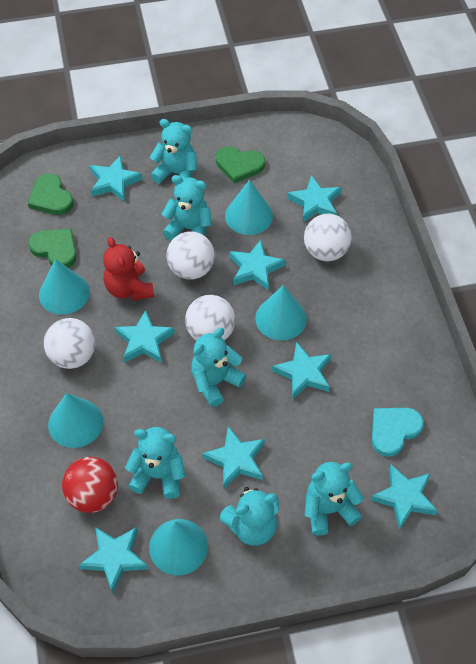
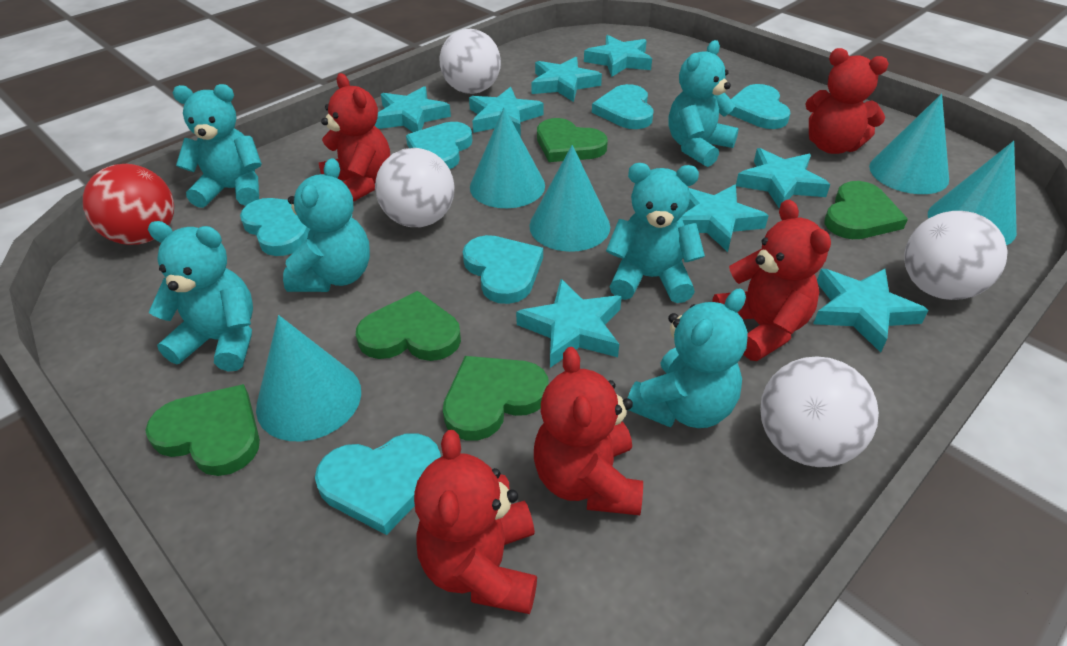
green heart: 3 -> 5
red teddy bear: 1 -> 5
turquoise heart: 1 -> 6

